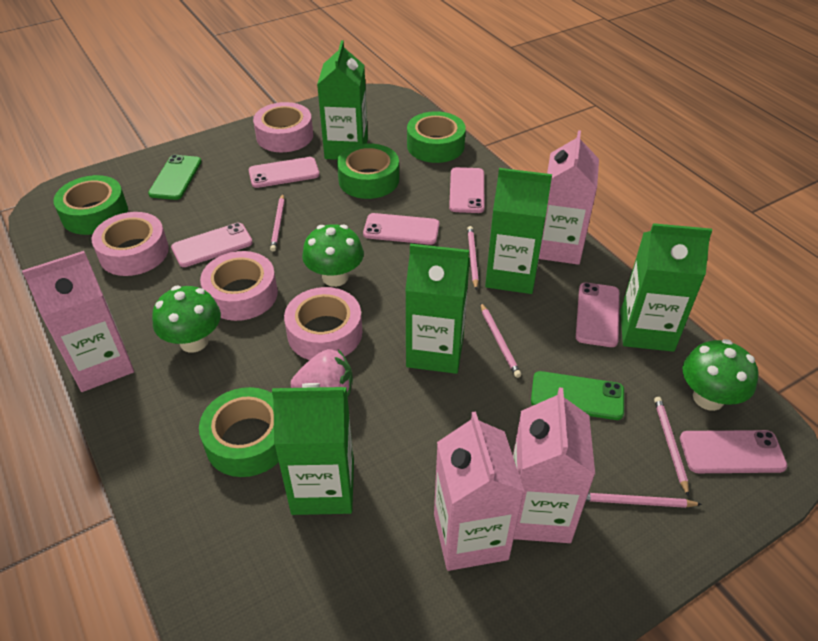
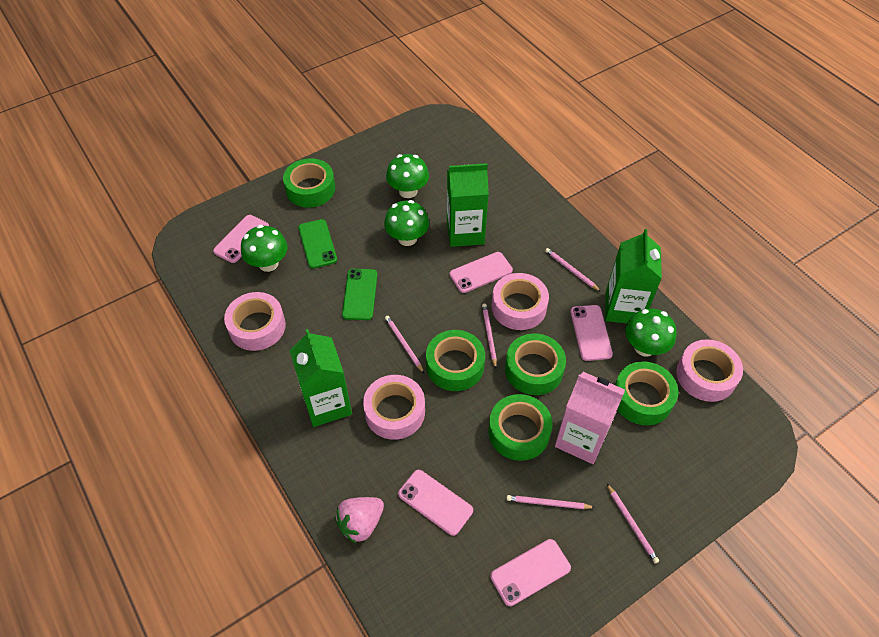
green carton: 5 -> 3
green mushroom: 3 -> 4
green tape: 4 -> 5
pink carton: 4 -> 1
pink phone: 6 -> 5

